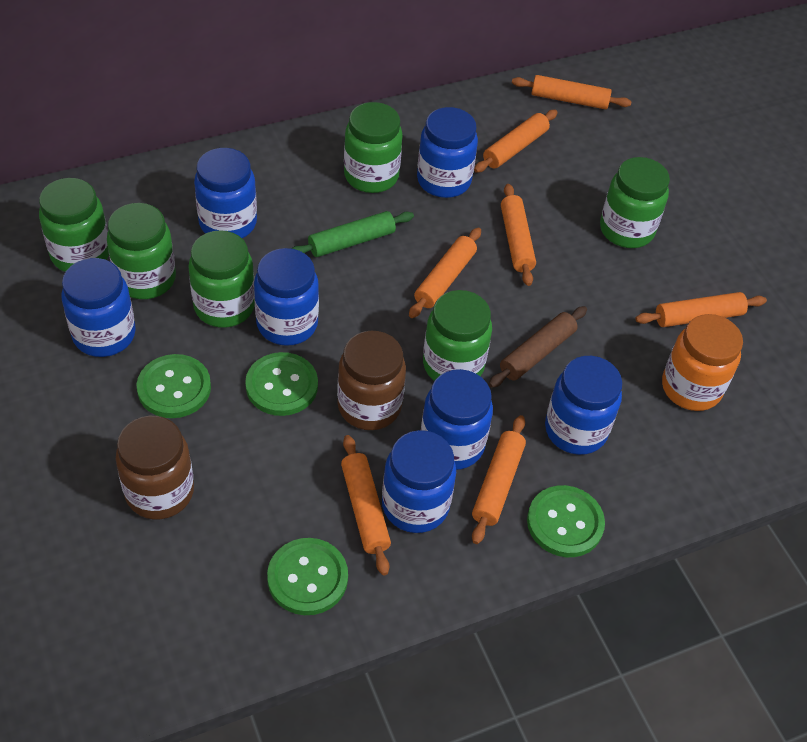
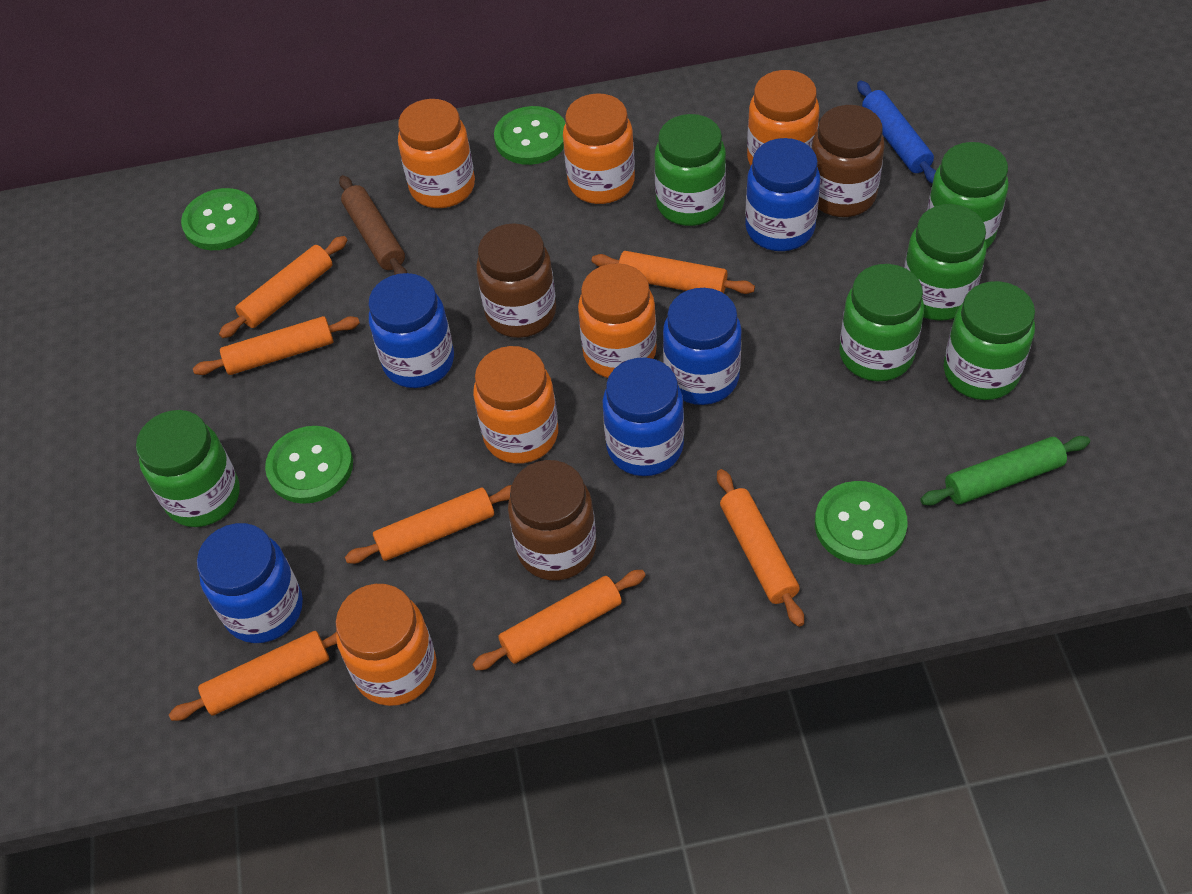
blue jar: 7 -> 5
blue rolling pin: 0 -> 1
brown jar: 2 -> 3
orange jar: 1 -> 6

